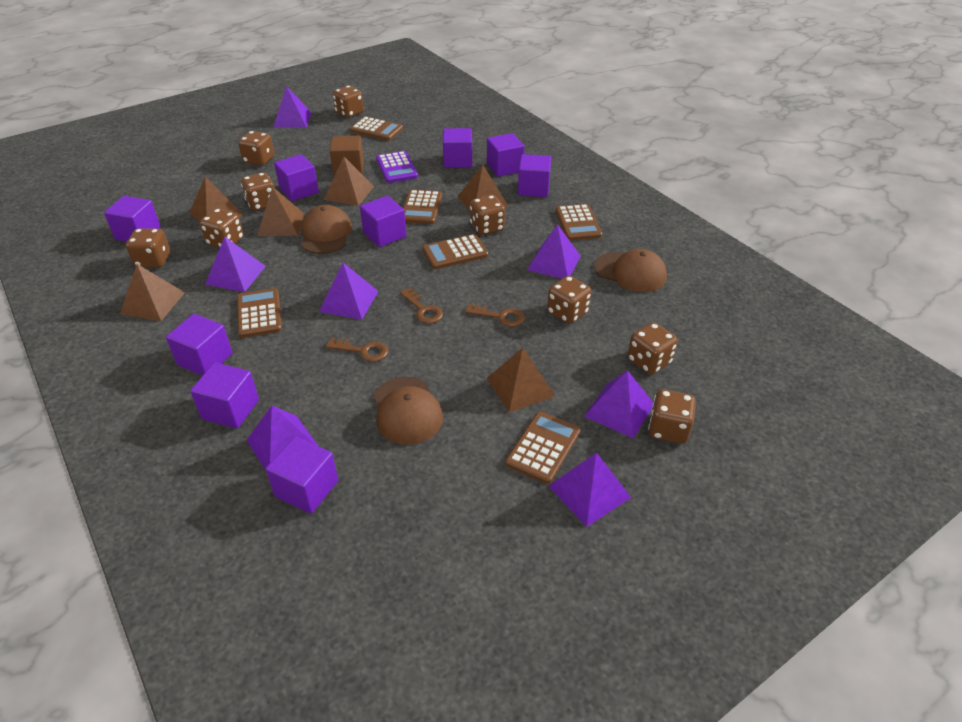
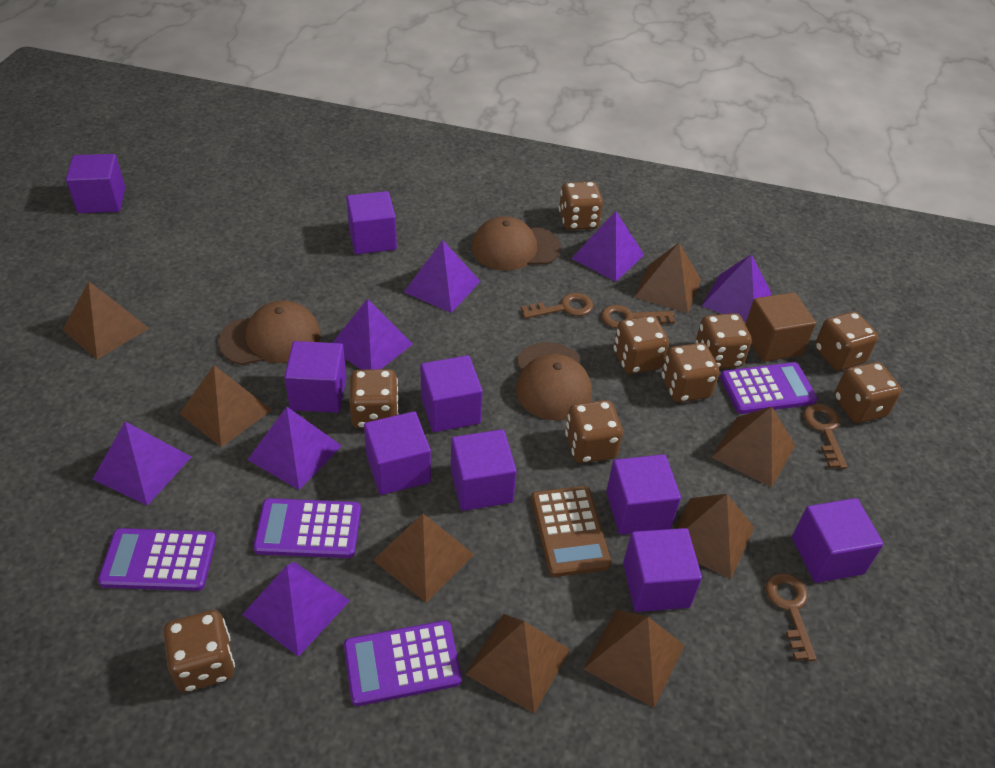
brown calculator: 6 -> 1
brown key: 3 -> 4
brown pyramid: 6 -> 8
purple calculator: 1 -> 4

